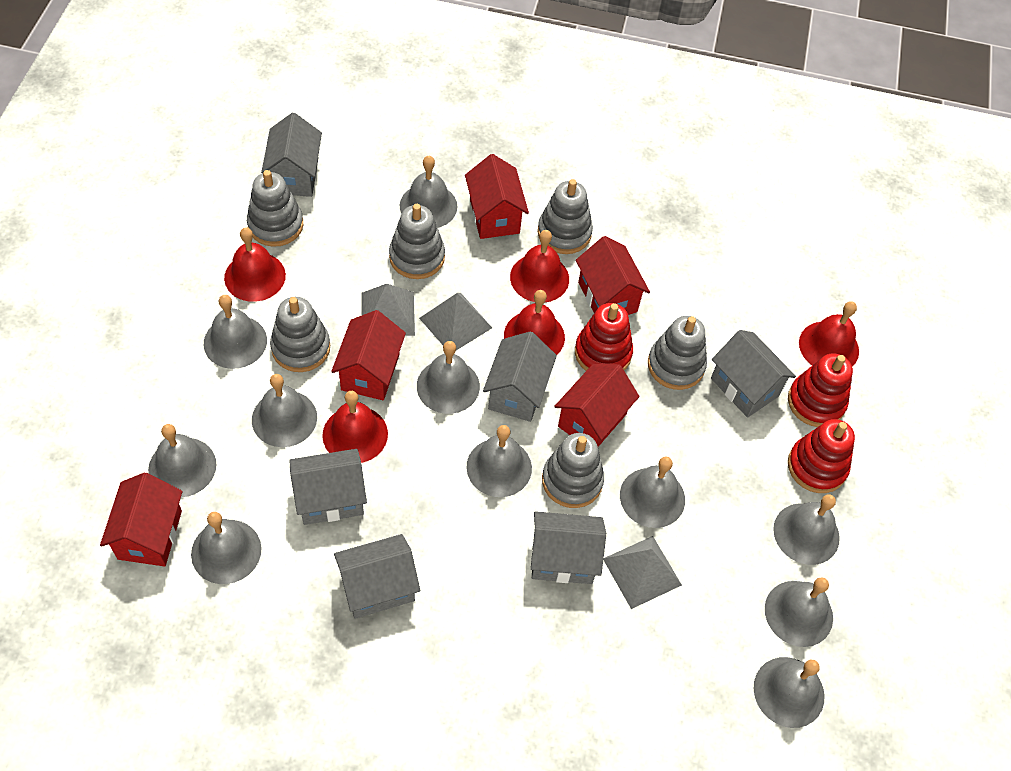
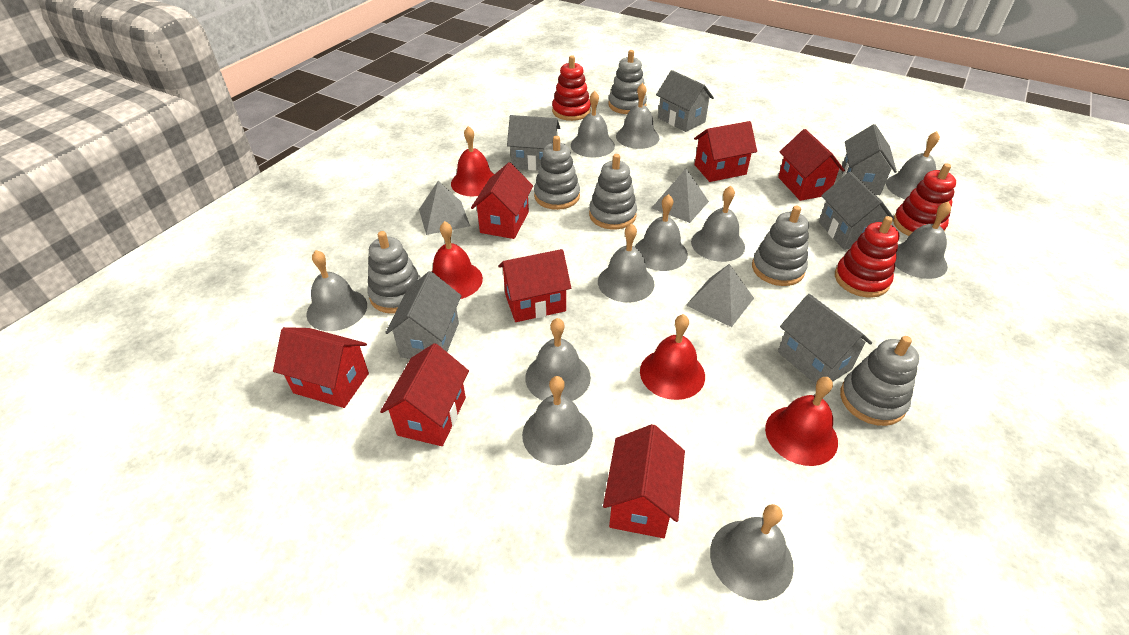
red bell: 5 -> 4
red house: 5 -> 7

